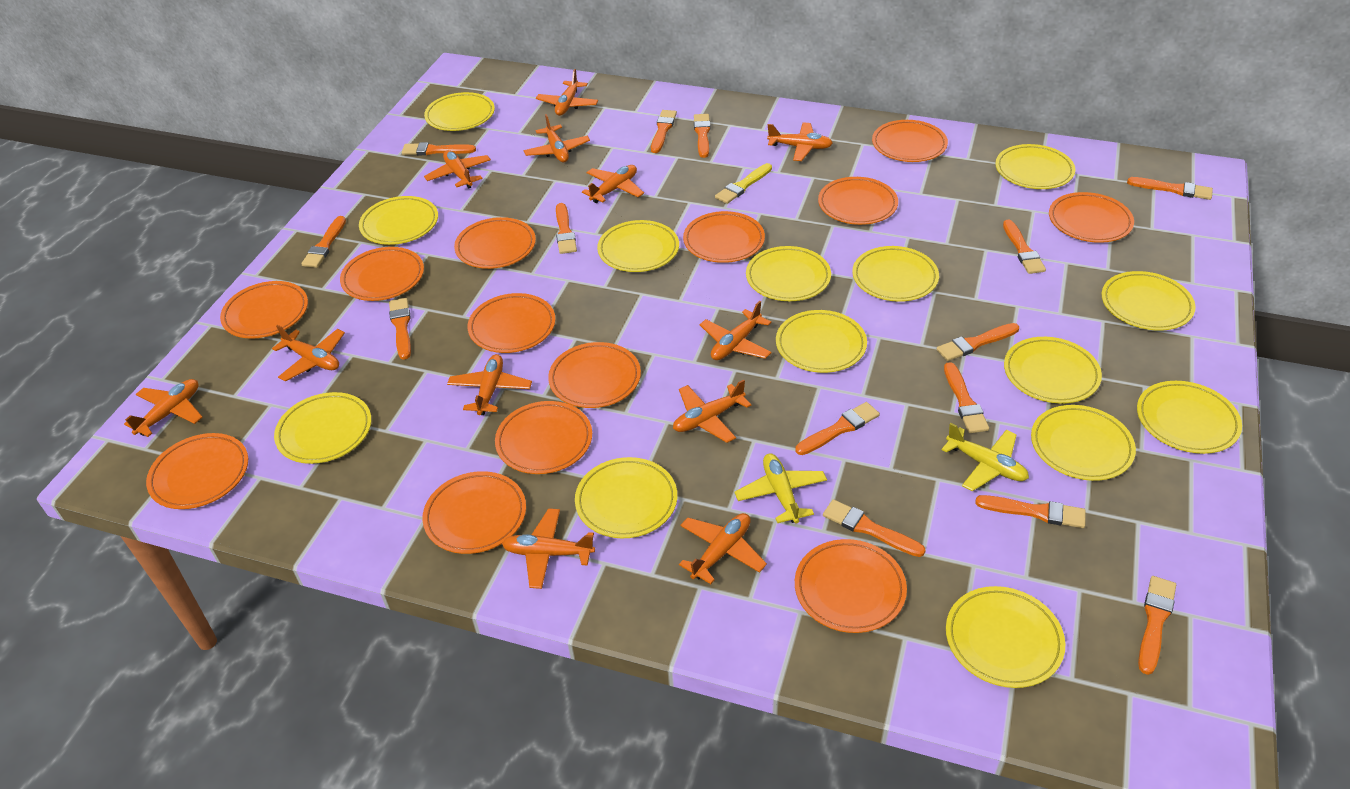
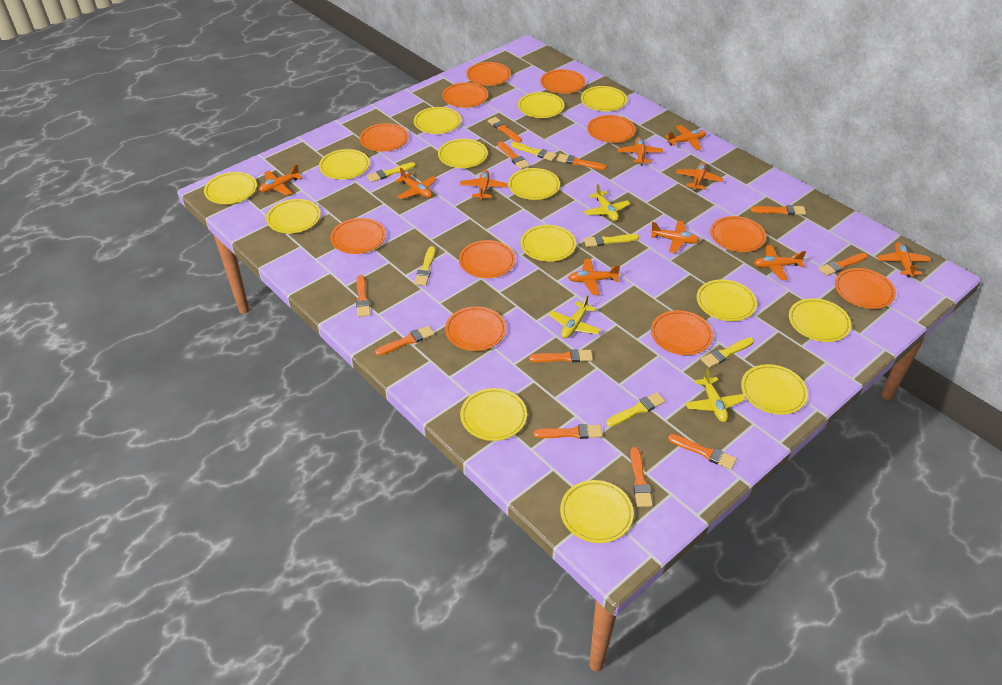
orange brush: 14 -> 11
orange plane: 12 -> 10
orange plate: 13 -> 11
yellow brush: 1 -> 6
yellow plane: 2 -> 3

